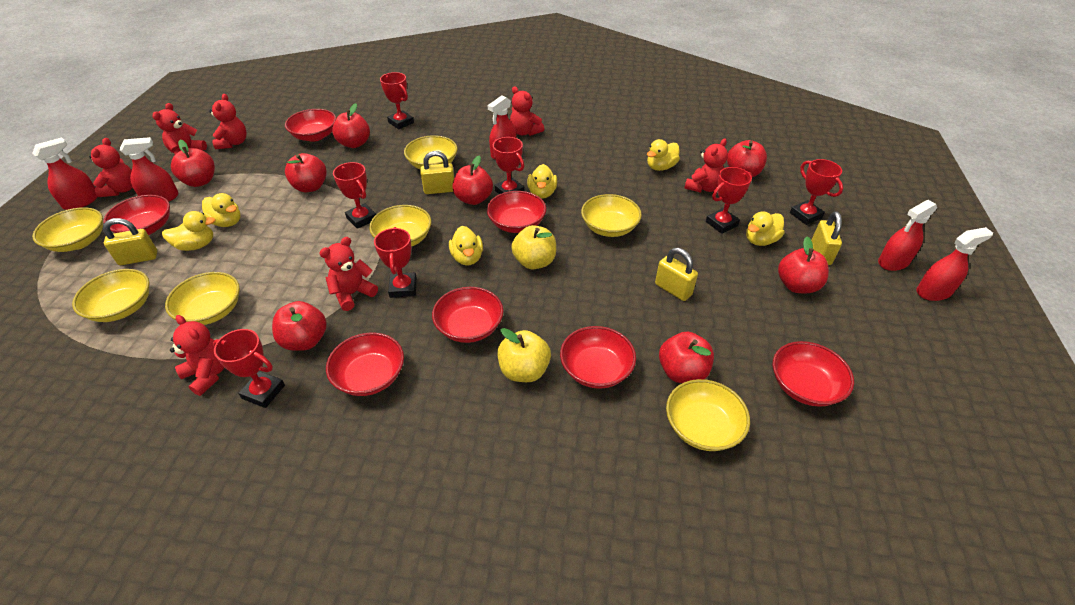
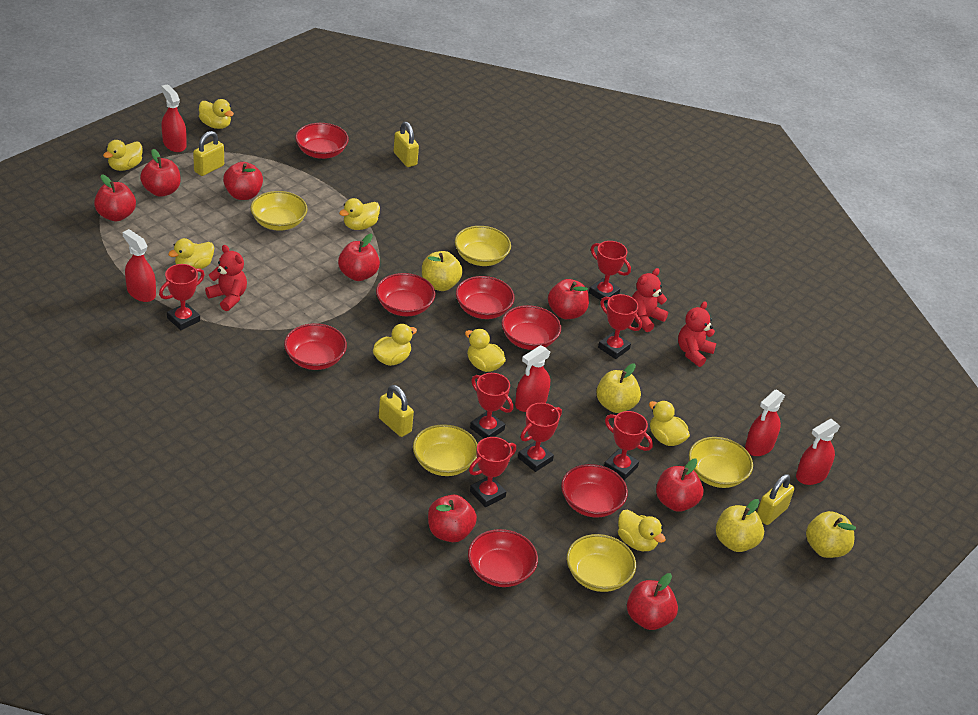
red teddy bear: 7 -> 3
yellow apple: 2 -> 4
yellow bowl: 7 -> 5
yellow duck: 6 -> 8

